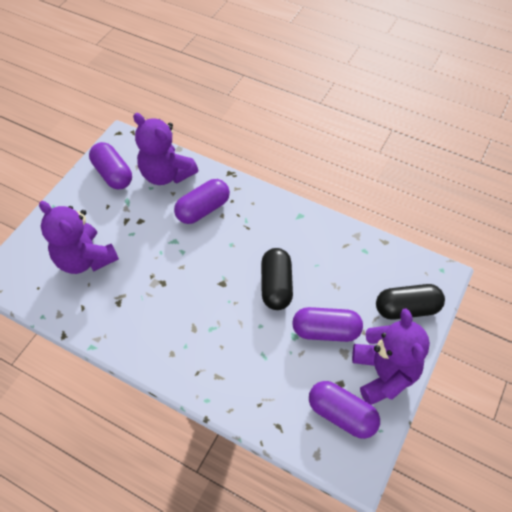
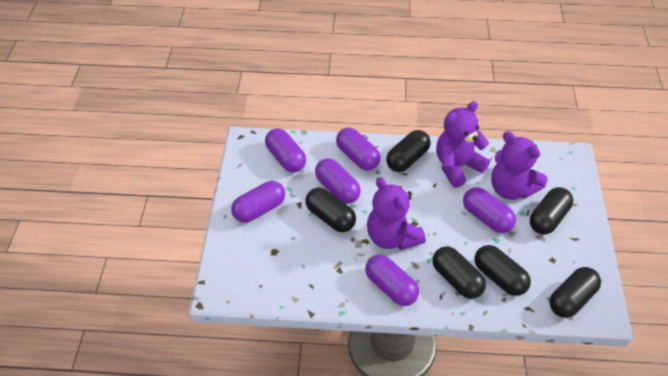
black capsule: 2 -> 6
purple capsule: 4 -> 6

